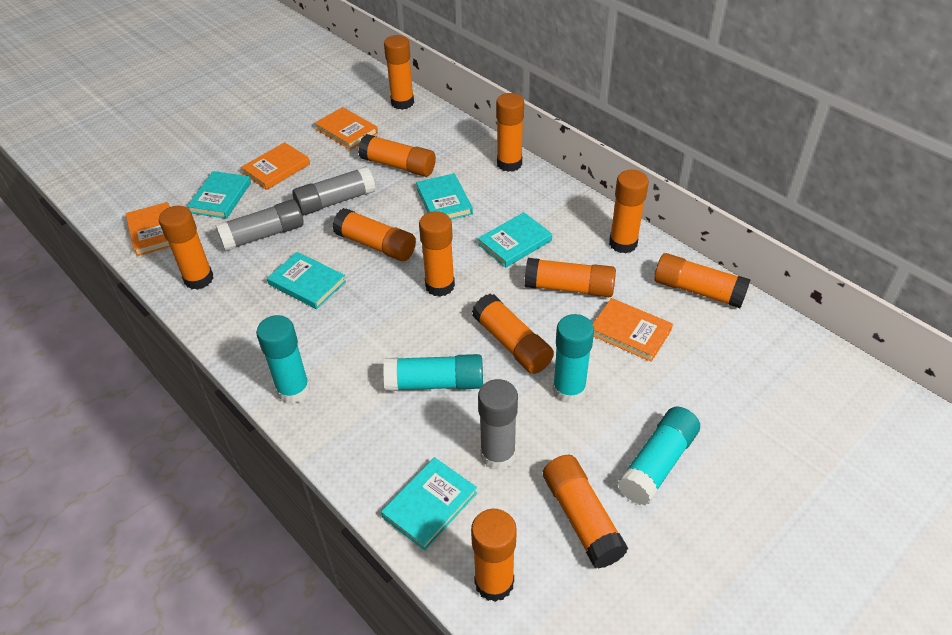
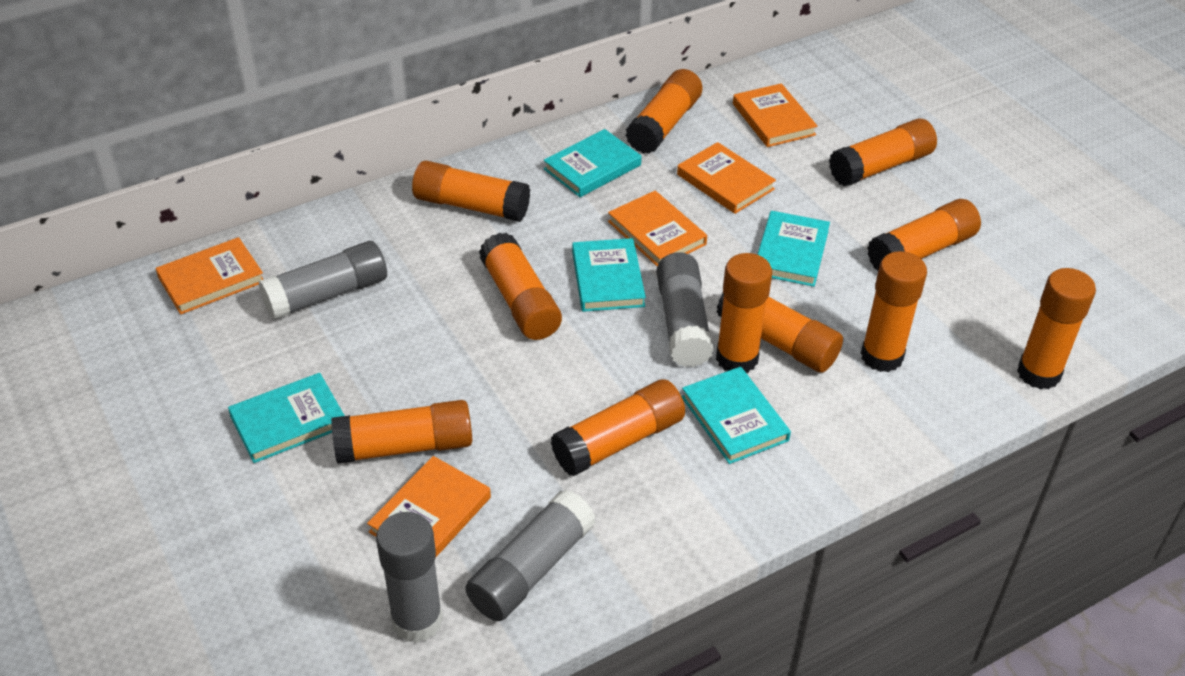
grey glue stick: 3 -> 4
orange book: 4 -> 5
orange glue stick: 12 -> 11
turquoise glue stick: 4 -> 0

